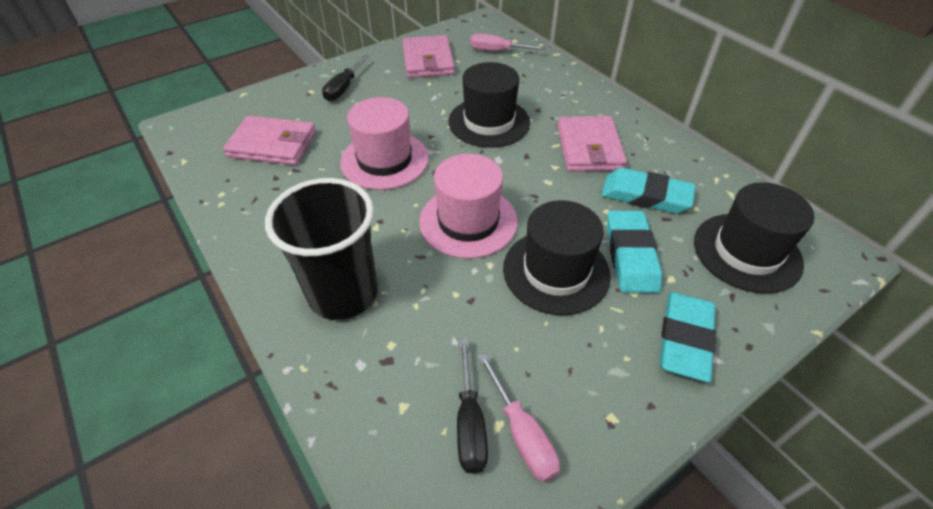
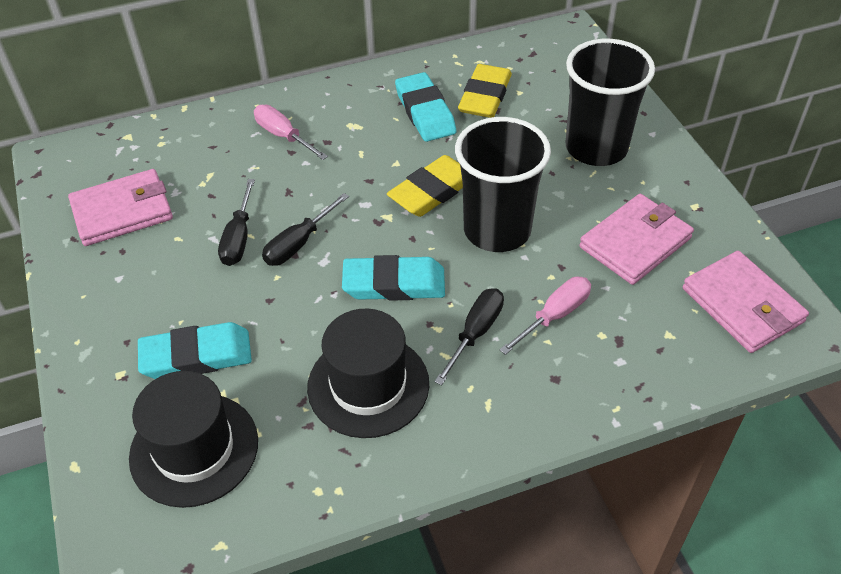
black cup: 1 -> 2
black hat: 3 -> 2
black screwdriver: 2 -> 3
pink hat: 2 -> 0
yellow eraser: 0 -> 2

